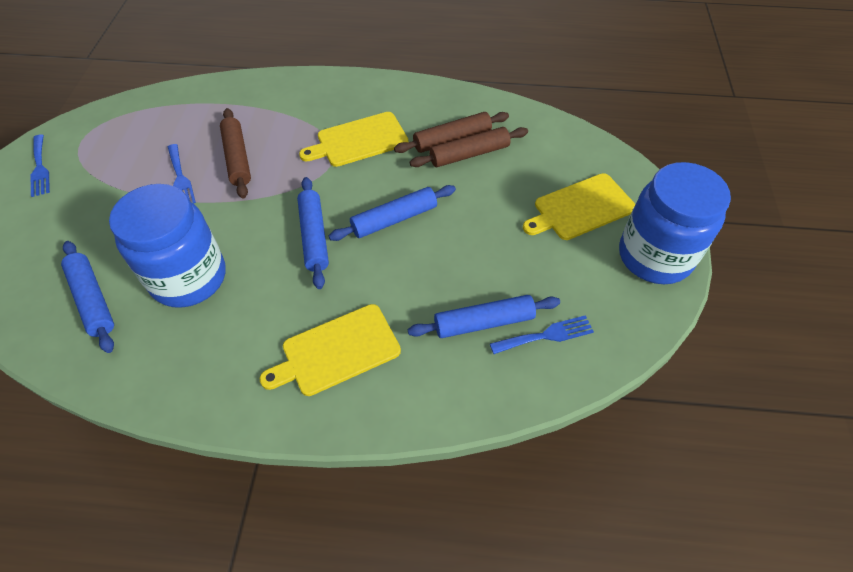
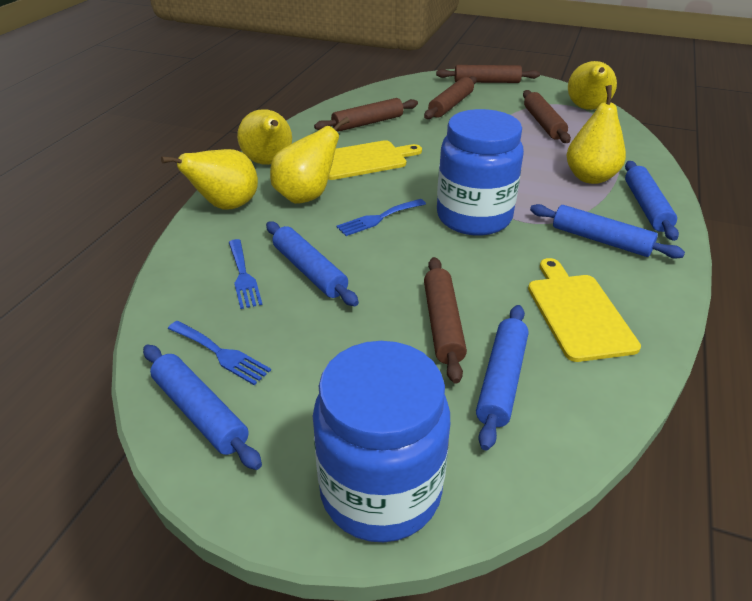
blue rolling pin: 4 -> 5
brown rolling pin: 3 -> 5
yellow cutting board: 3 -> 2
yellow pear: 0 -> 5

